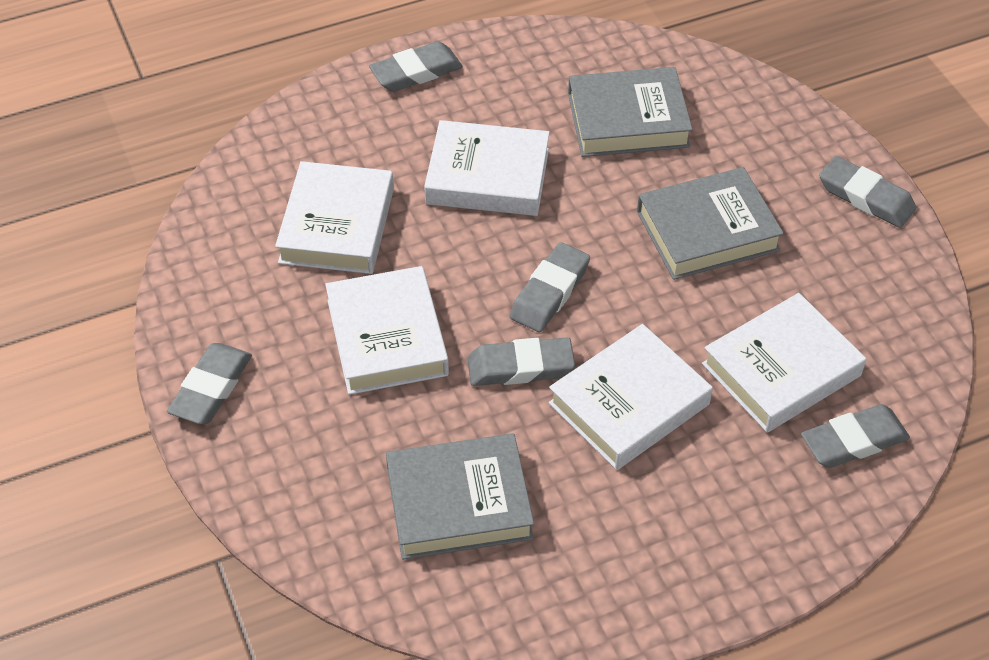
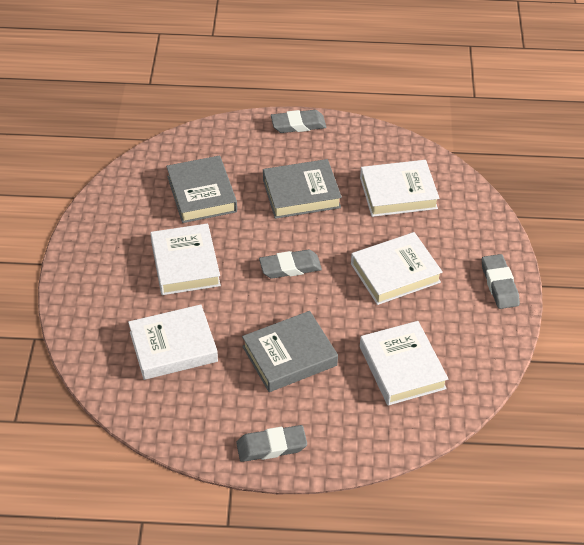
grey eraser: 6 -> 4

